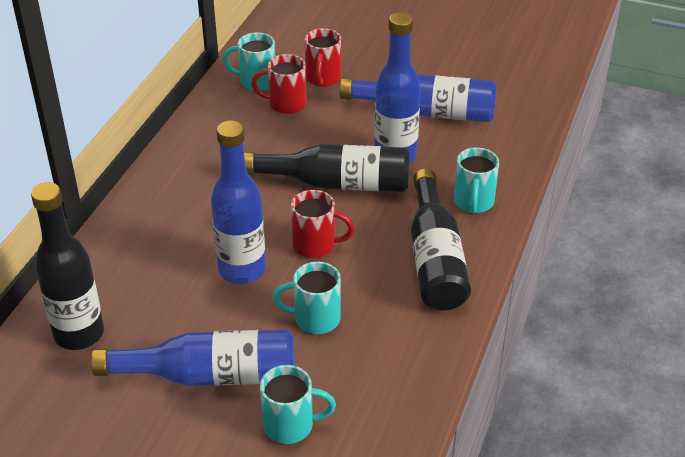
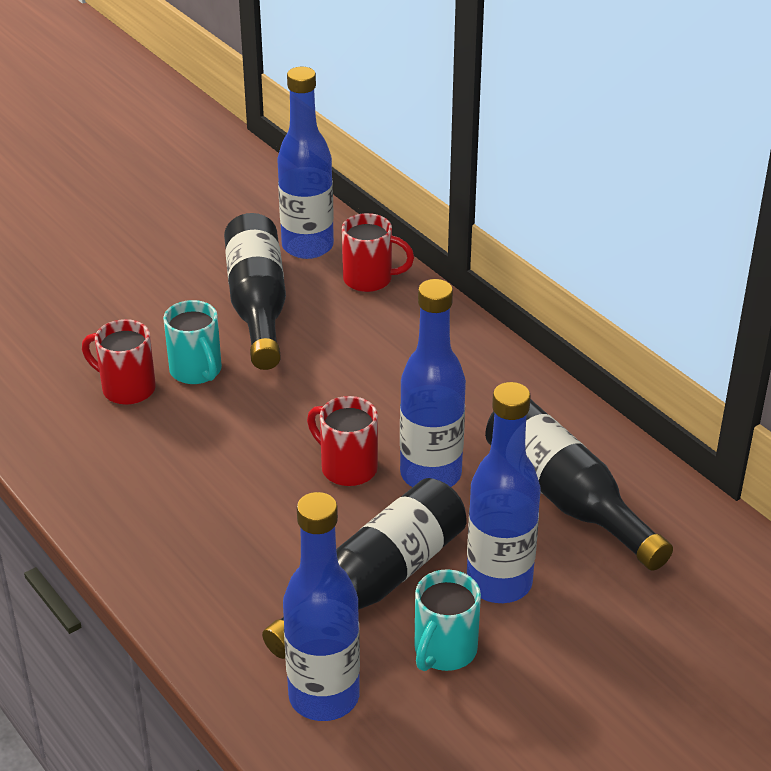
turquoise mug: 4 -> 2

